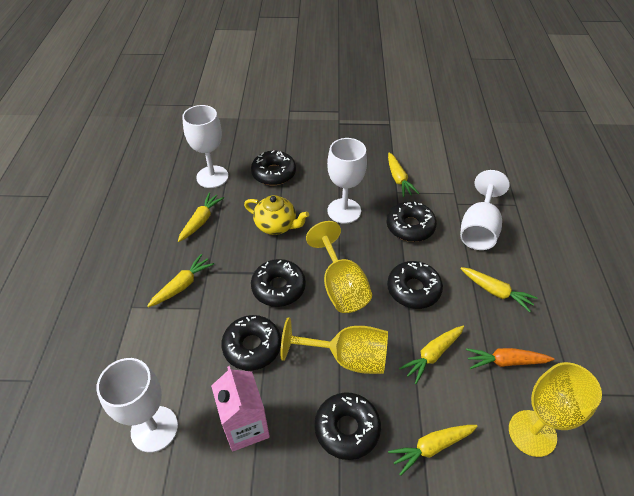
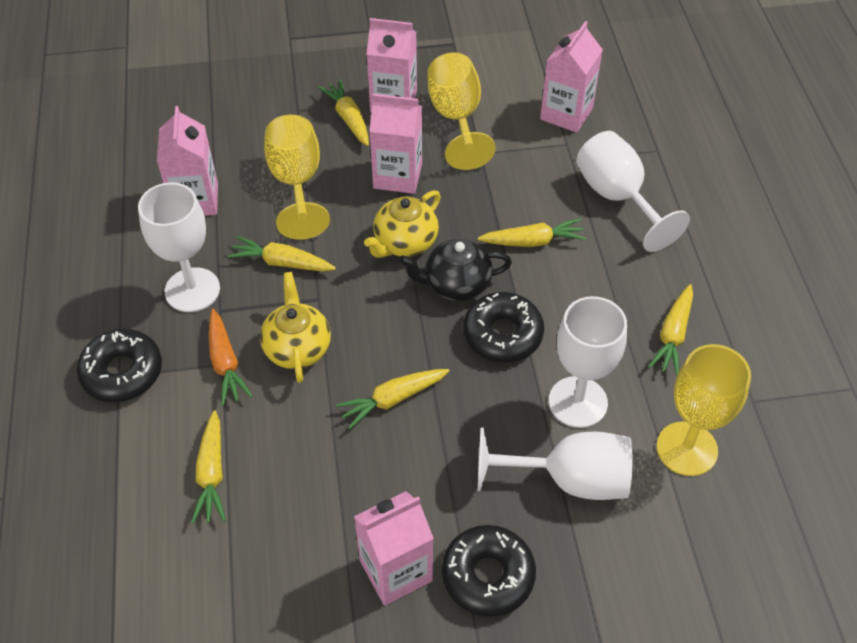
black donut: 6 -> 3
black teapot: 0 -> 1
pink carton: 1 -> 5
yellow teapot: 1 -> 2

